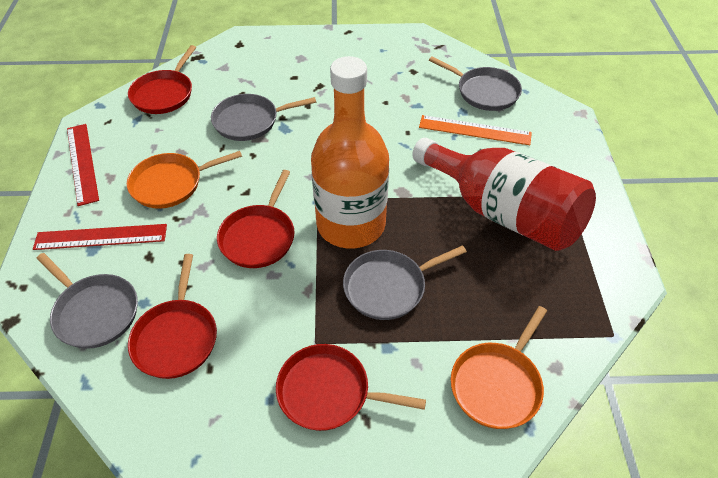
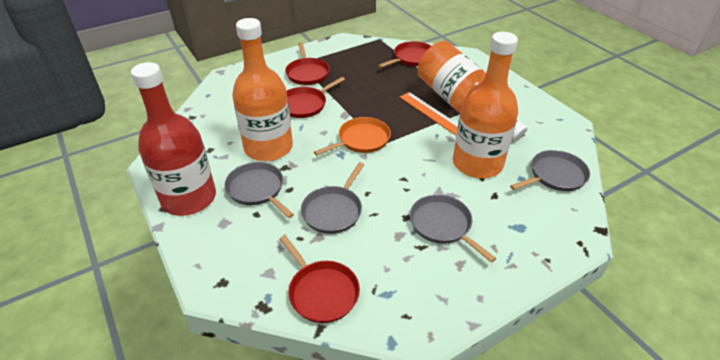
orange bottle: 1 -> 3
orange pan: 2 -> 1
red ruler: 2 -> 0

